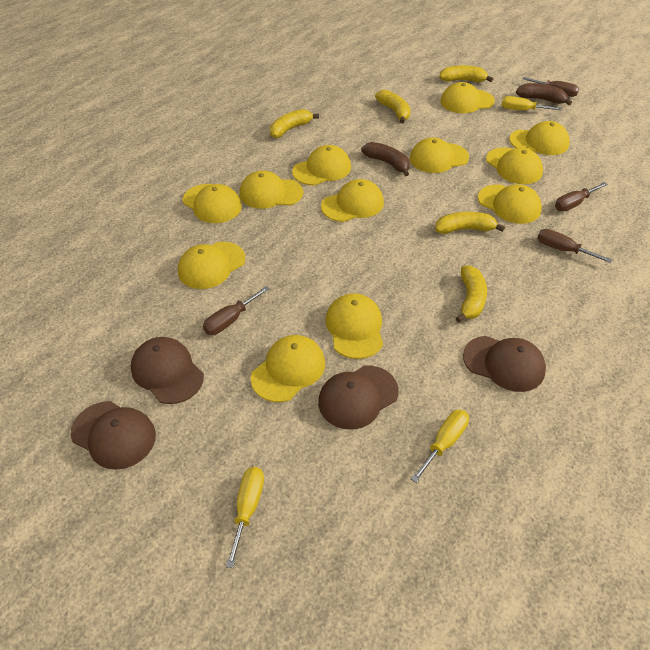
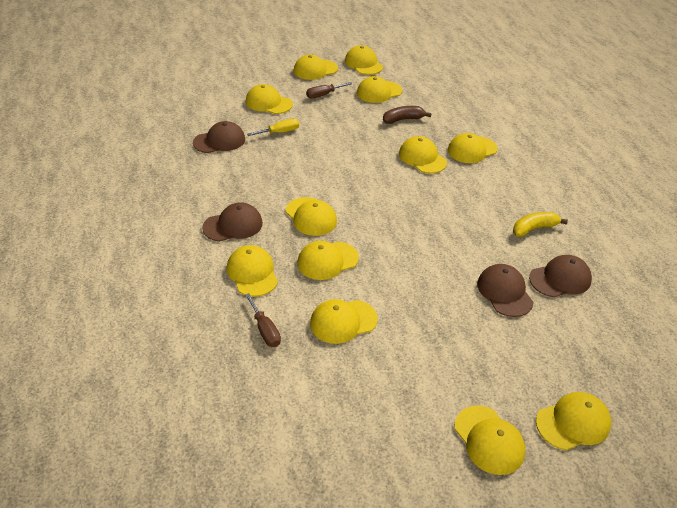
brown banana: 2 -> 1
brown screwdriver: 4 -> 2
yellow banana: 5 -> 1
yellow screwdriver: 3 -> 1

